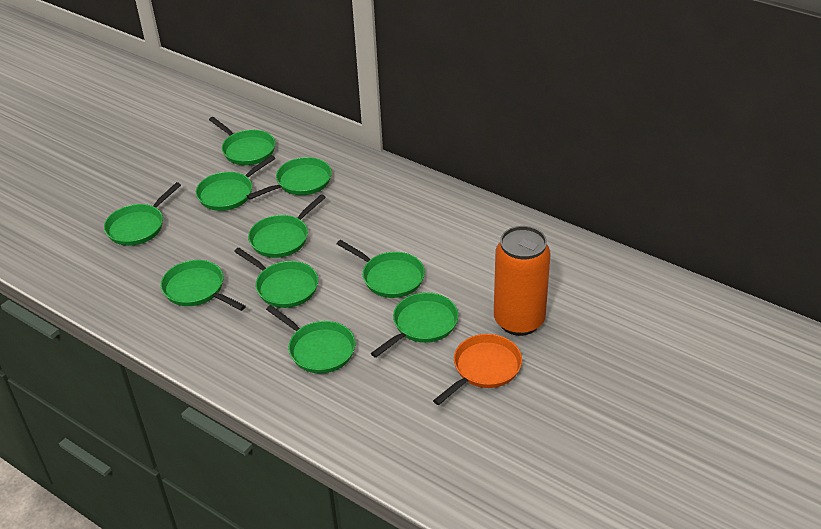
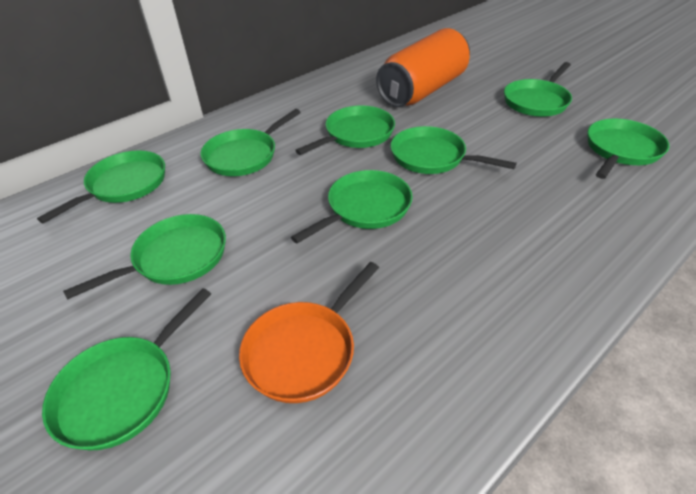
green pan: 10 -> 9

